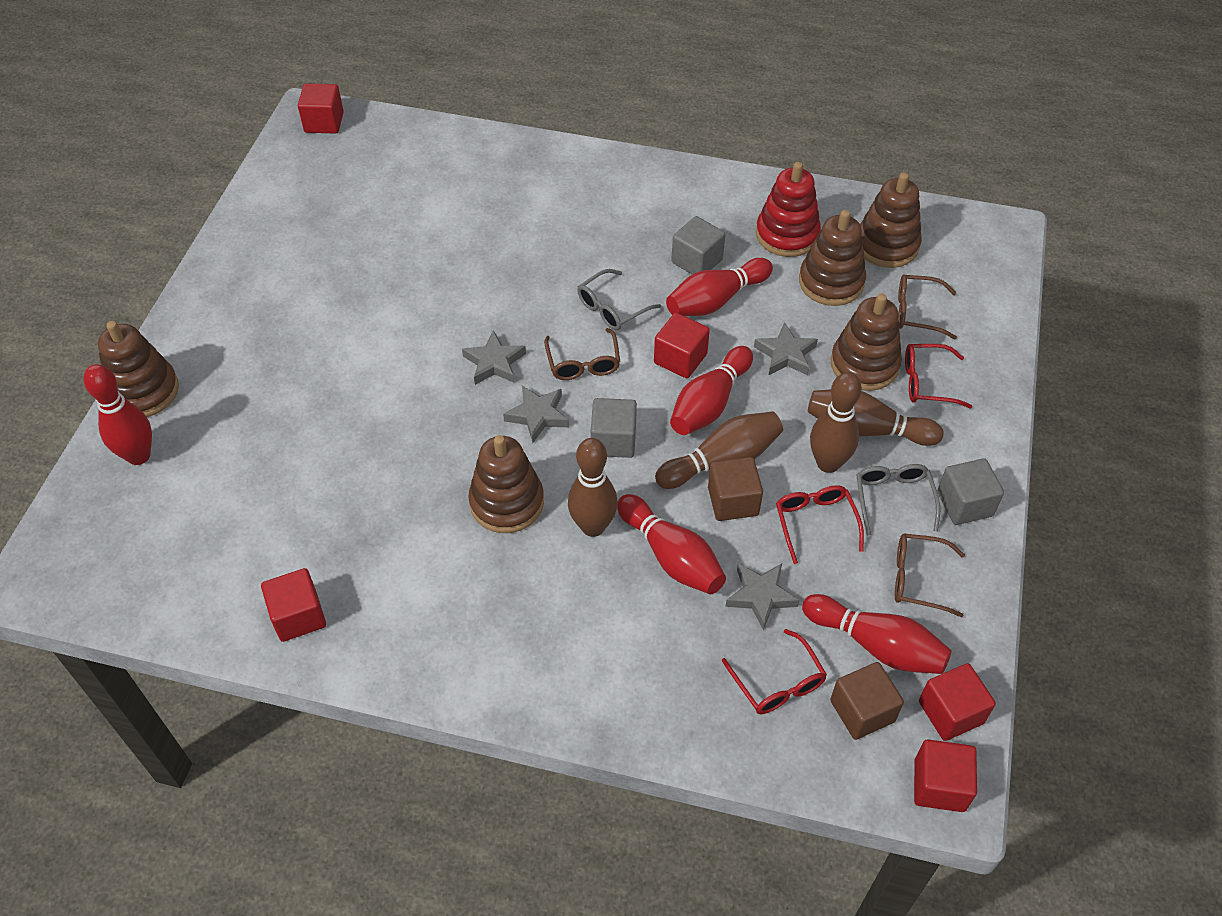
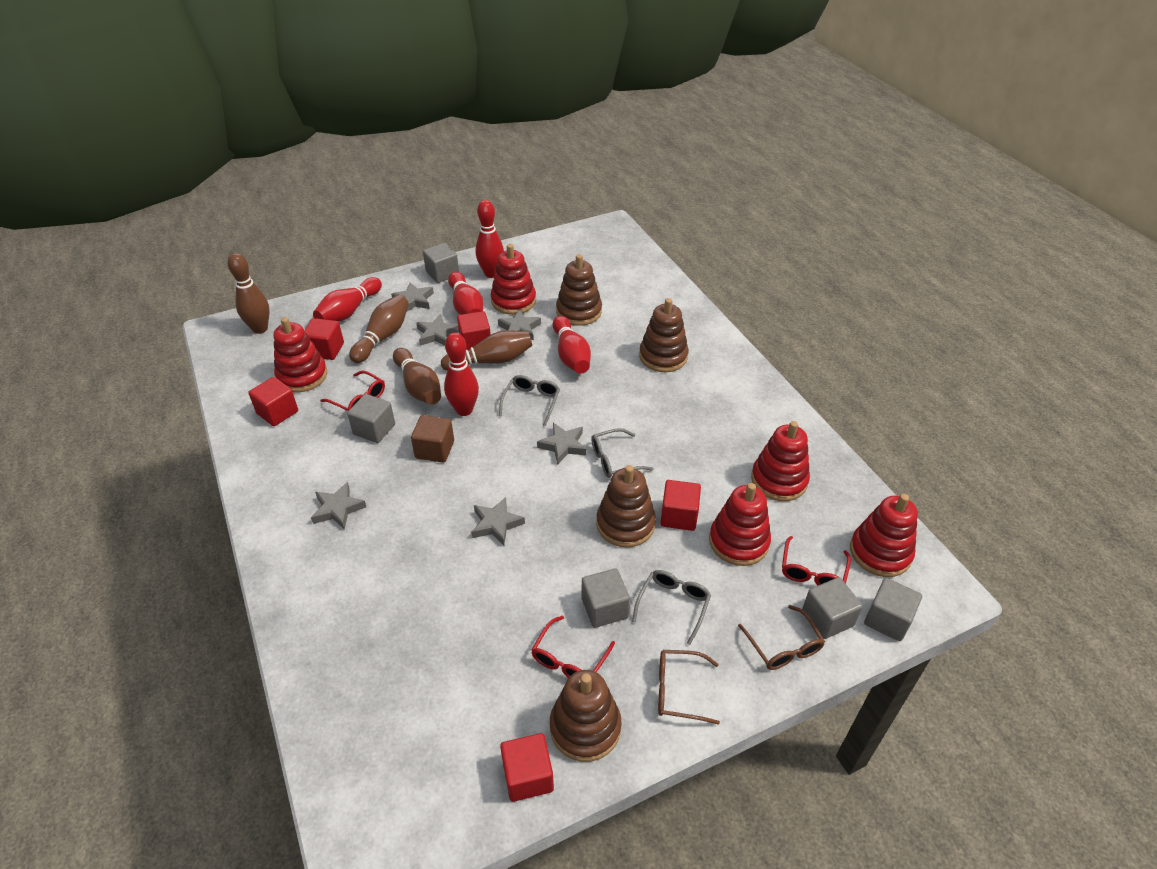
brown cube: 2 -> 1
brown glasses: 3 -> 2
brown stacking toy: 5 -> 4
grey cube: 3 -> 5
grey glasses: 2 -> 3
grey star: 4 -> 6
red stacking toy: 1 -> 5

